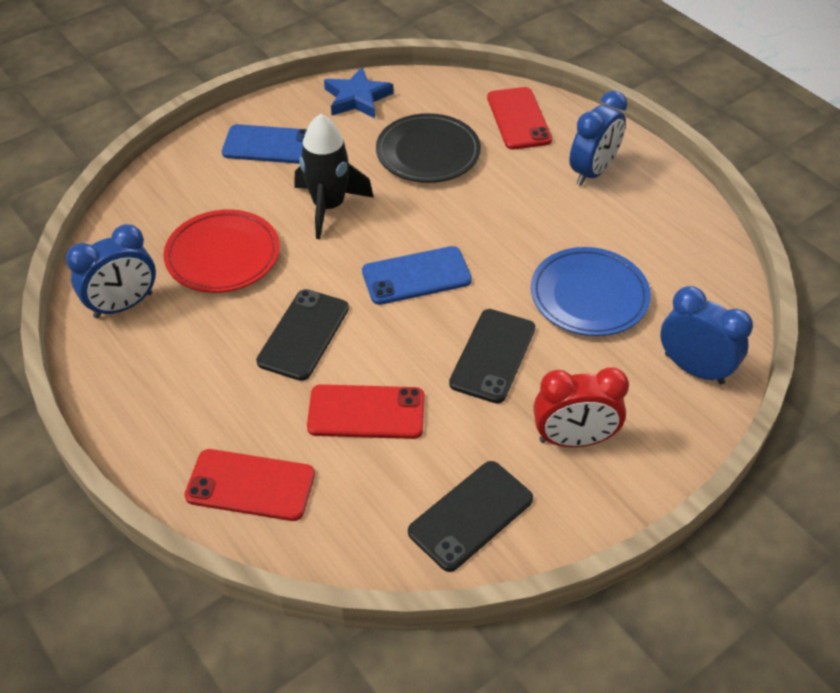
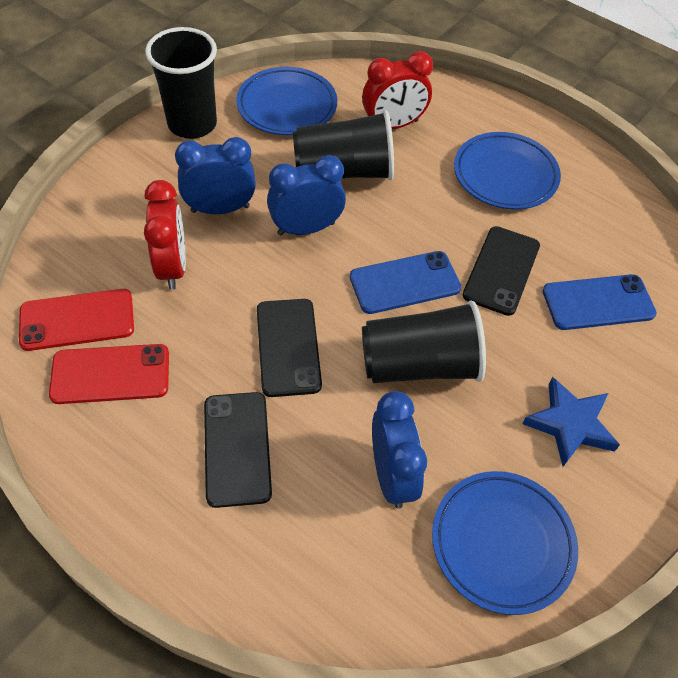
black cup: 0 -> 3
black plate: 1 -> 0
black rocket: 1 -> 0
blue plate: 1 -> 3
red clock: 1 -> 2
red phone: 3 -> 2
red plate: 1 -> 0

